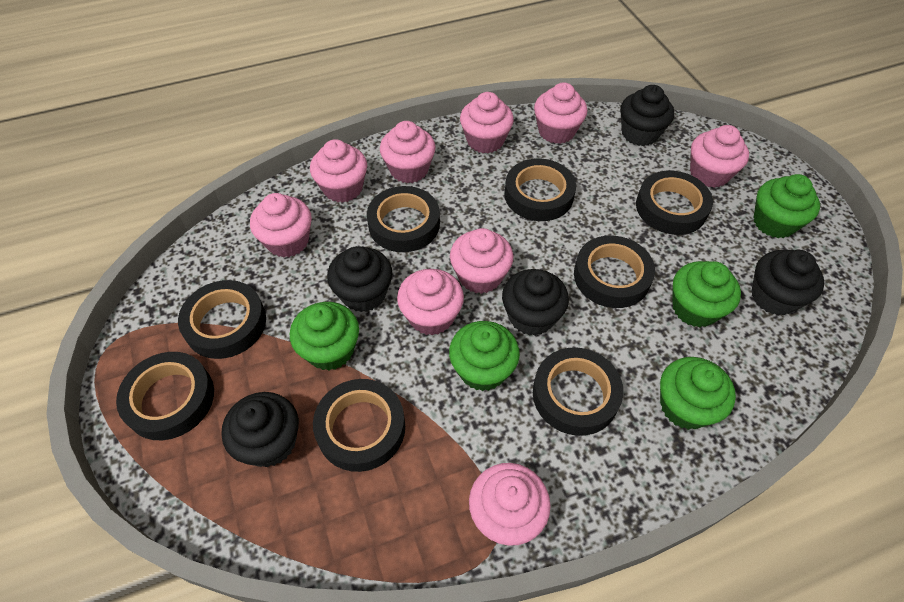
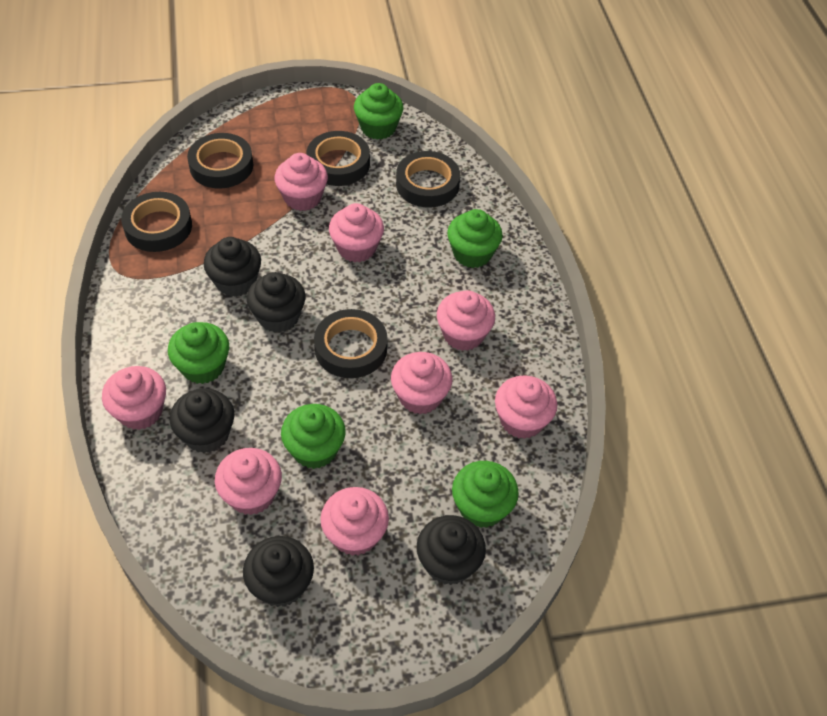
black tape: 8 -> 5
pink cupcake: 9 -> 8

